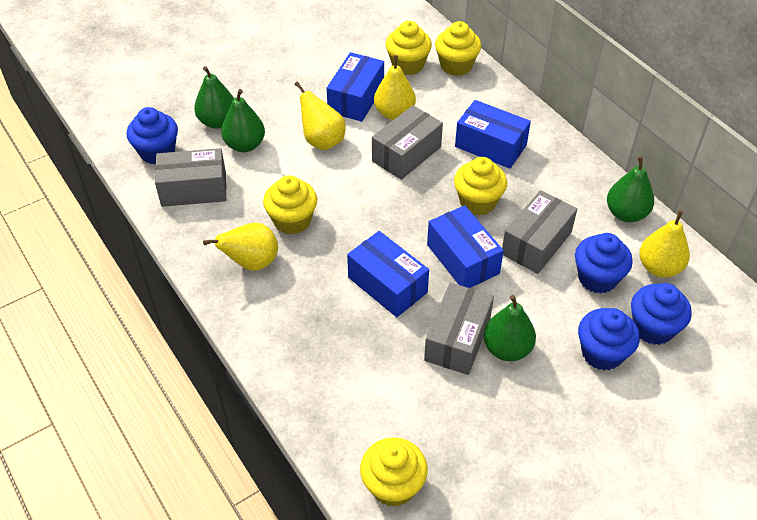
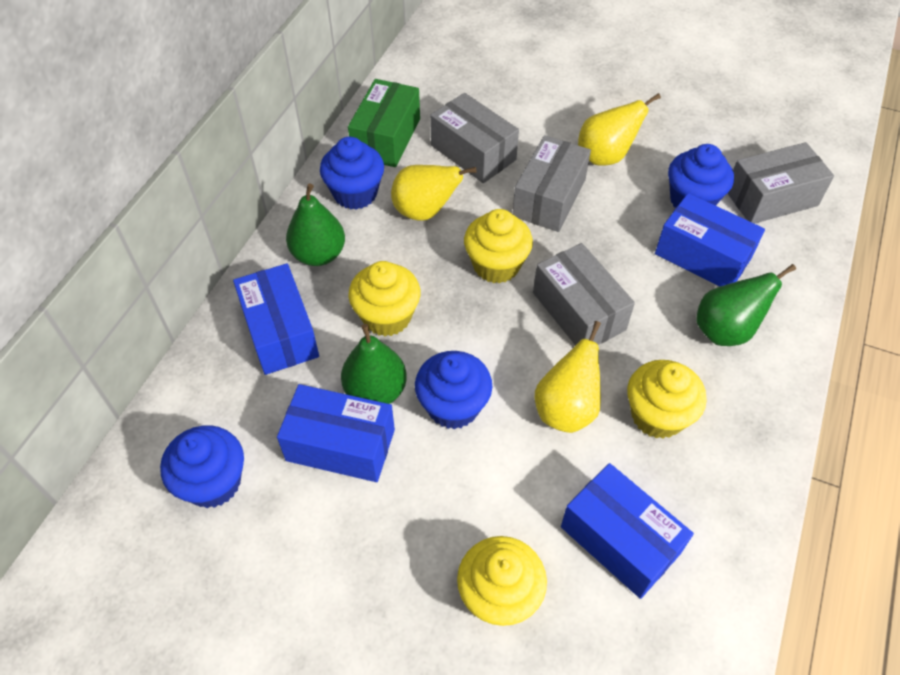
green box: 0 -> 1
green pear: 4 -> 3
yellow cupcake: 5 -> 4
yellow pear: 4 -> 3

